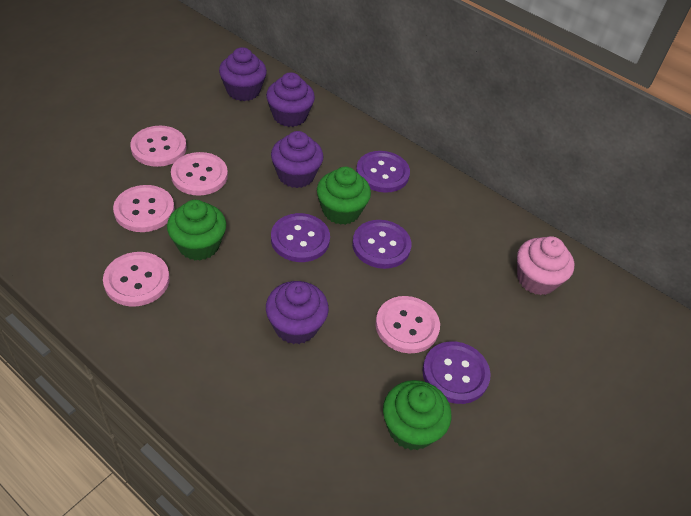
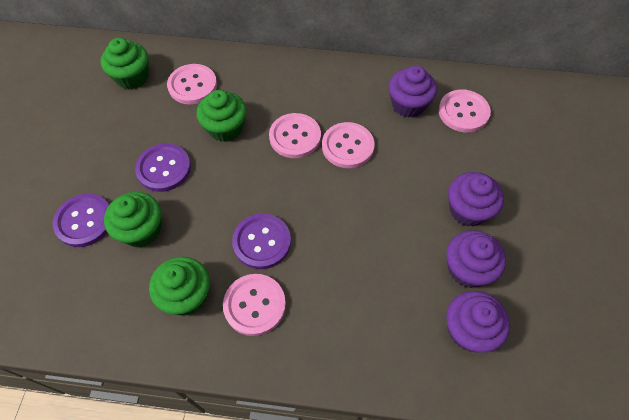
green cupcake: 3 -> 4
pink cupcake: 1 -> 0
purple button: 4 -> 3

